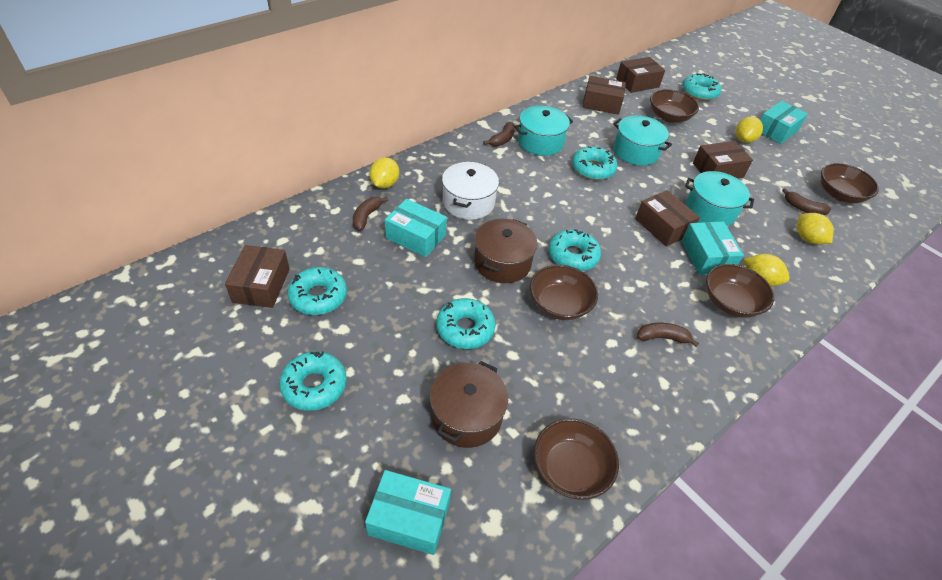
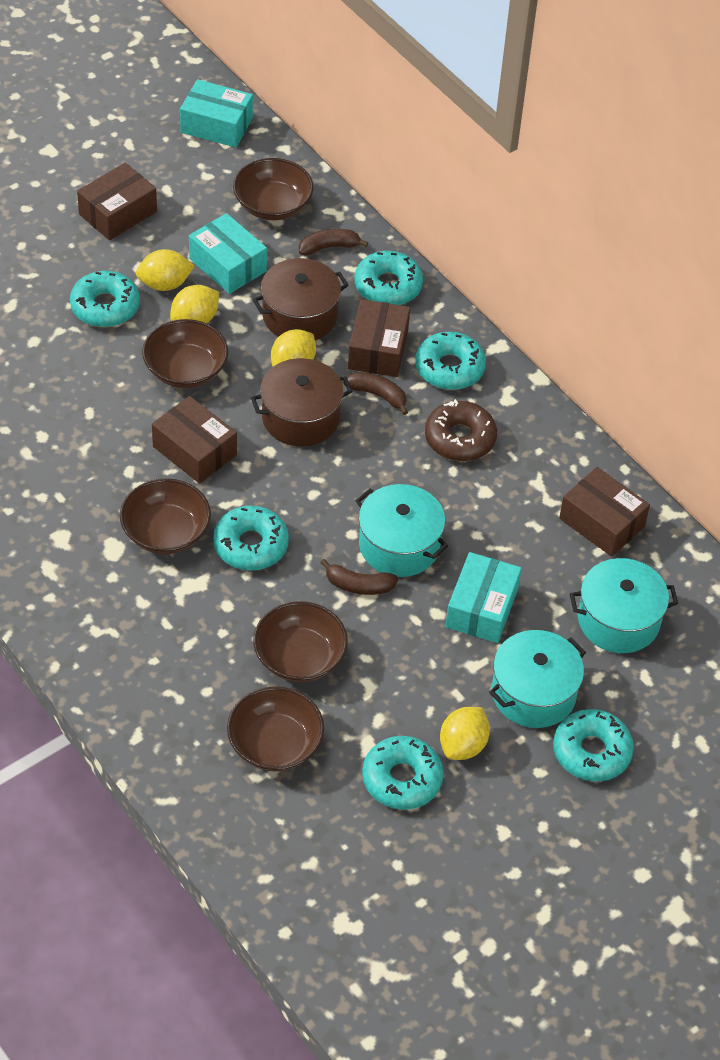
brown banana: 4 -> 3
brown box: 5 -> 4
brown donut: 0 -> 1
turquoise box: 4 -> 3
white pot: 1 -> 0

